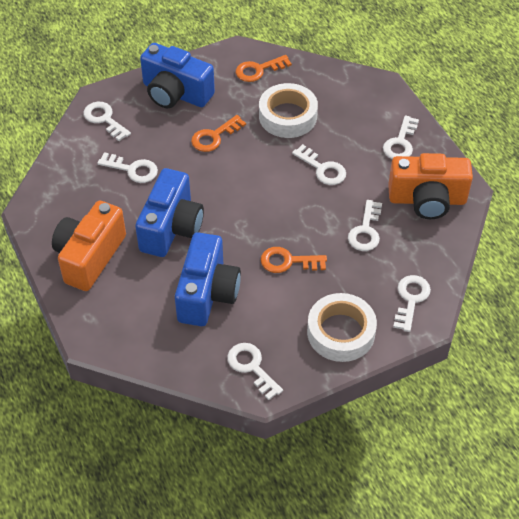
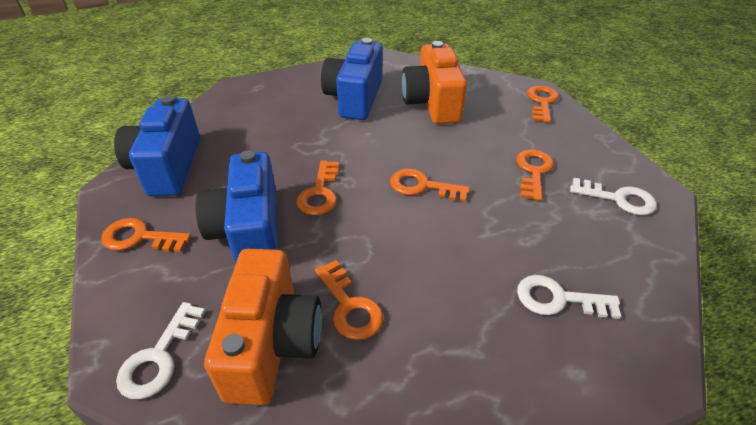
orange key: 3 -> 6
white key: 7 -> 3
white tape: 2 -> 0

